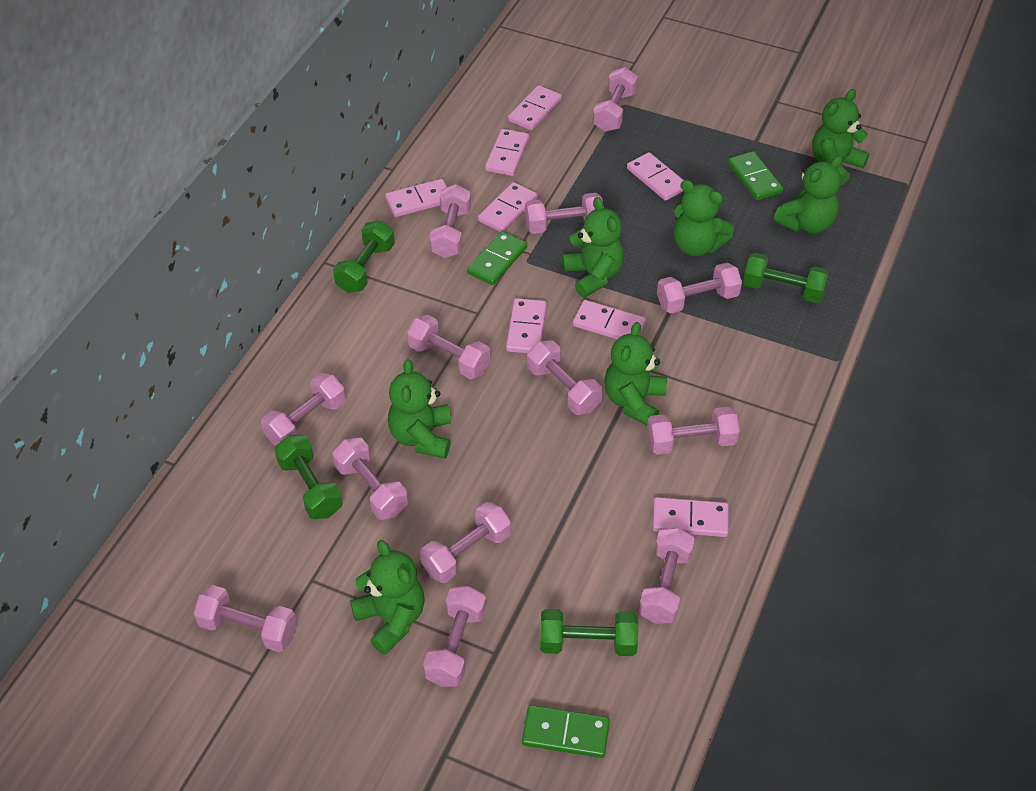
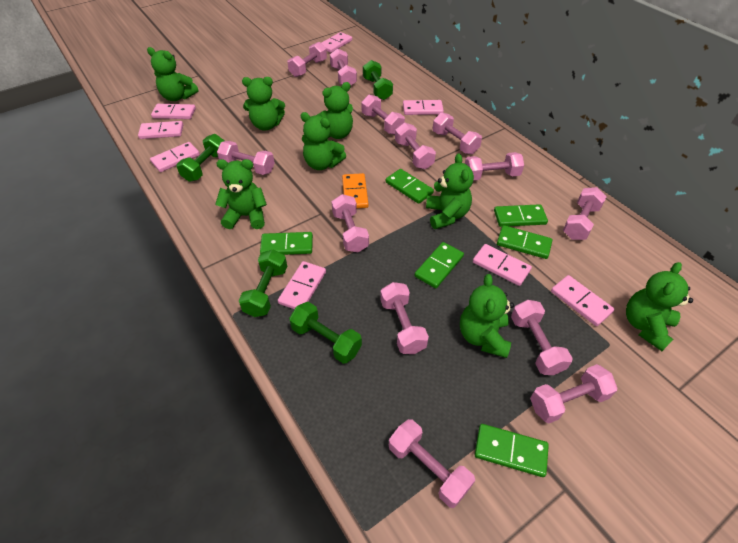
green domino: 3 -> 6
green teddy bear: 7 -> 8
orange domino: 0 -> 1

